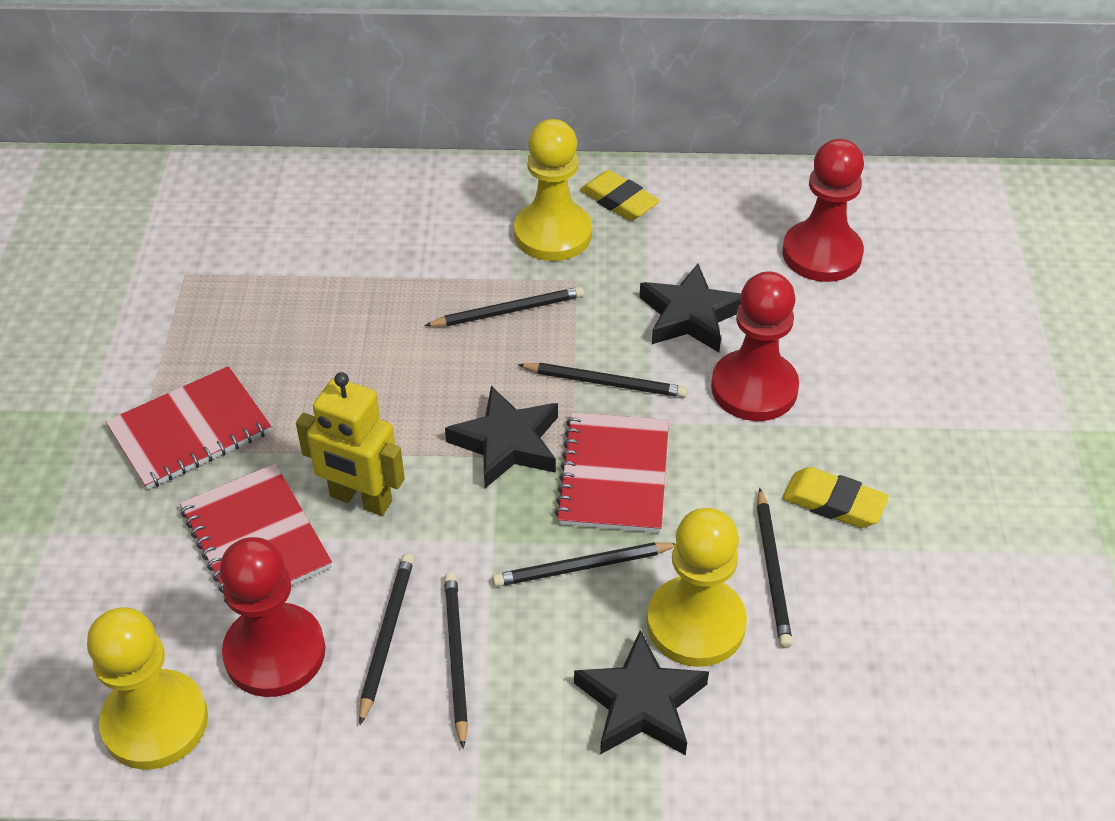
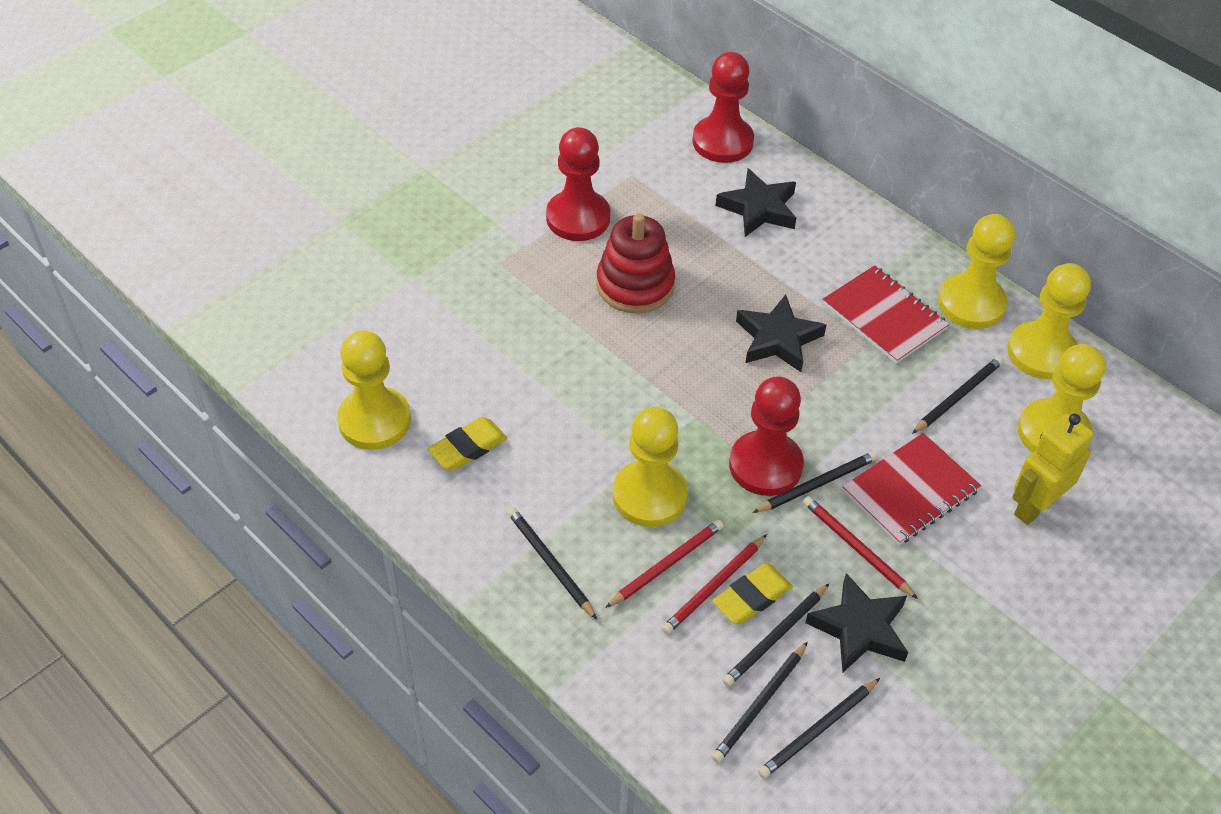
red notebook: 3 -> 2
red pencil: 0 -> 3
red stacking toy: 0 -> 1
yellow pawn: 3 -> 5

